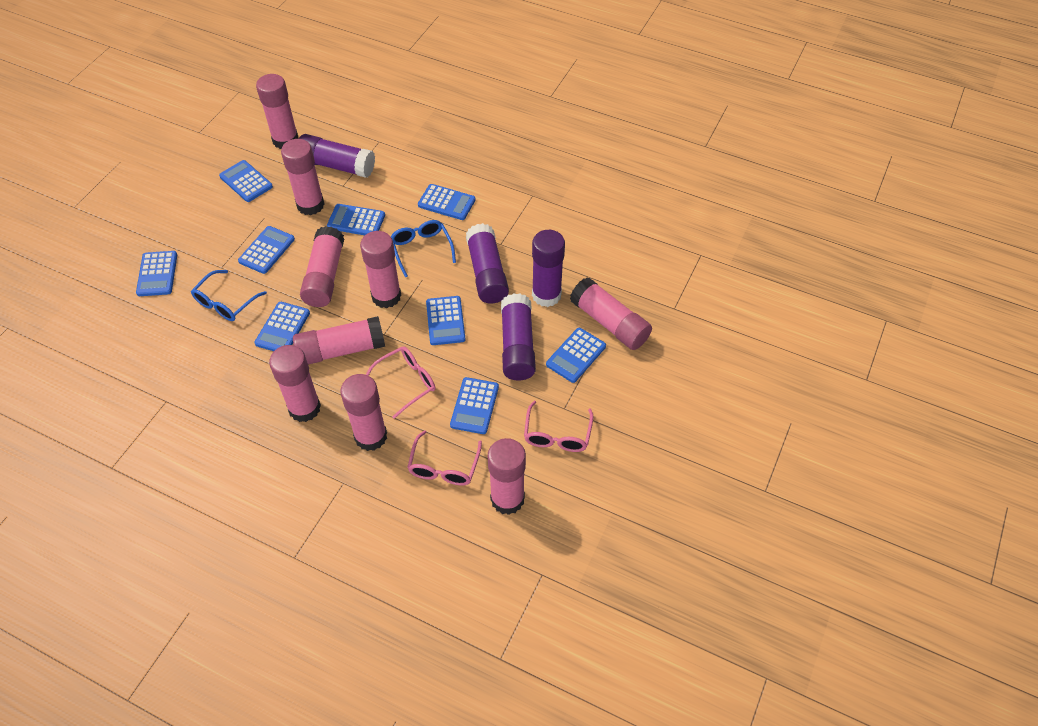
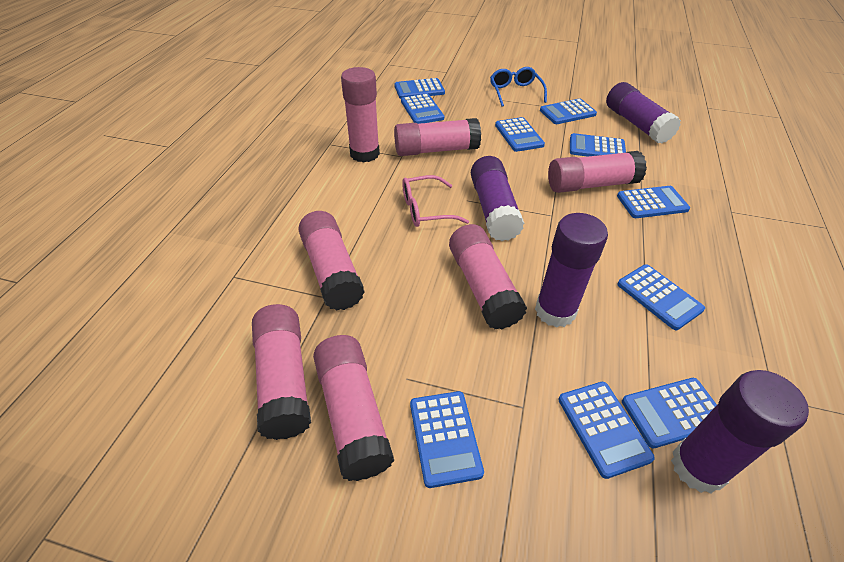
blue calculator: 9 -> 10
blue glasses: 2 -> 1
pink glasses: 3 -> 1
pink glue stick: 9 -> 7

